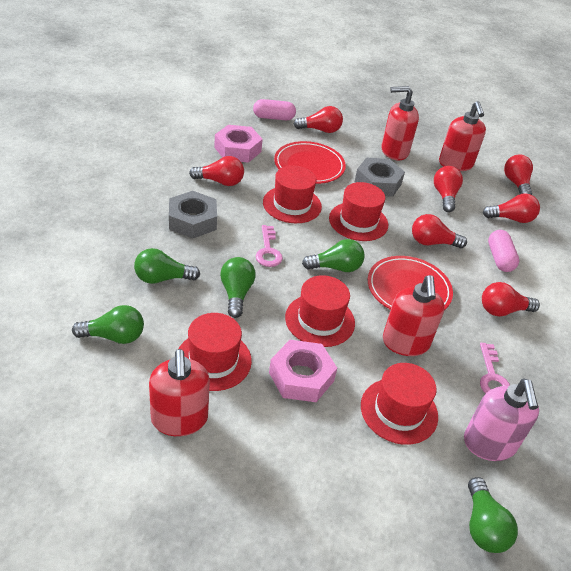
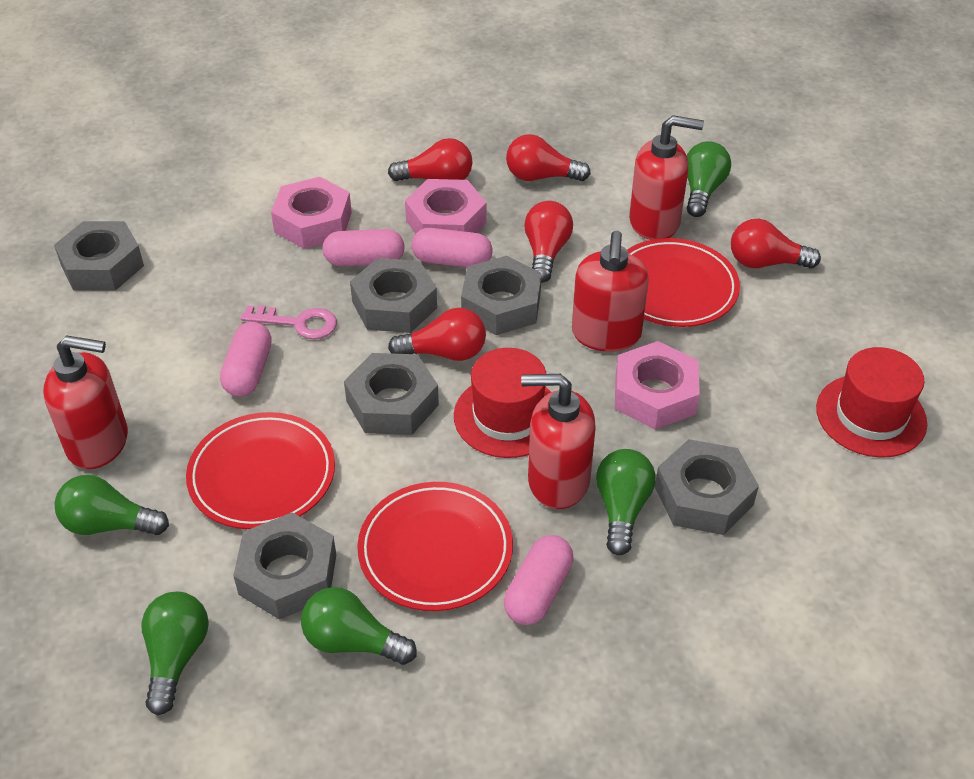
grey nut: 2 -> 6
pink capsule: 2 -> 4
pink key: 2 -> 1
pink nut: 2 -> 3
pink soap dispenser: 1 -> 0
red hat: 5 -> 2
red light bulb: 7 -> 5
red plate: 2 -> 3

